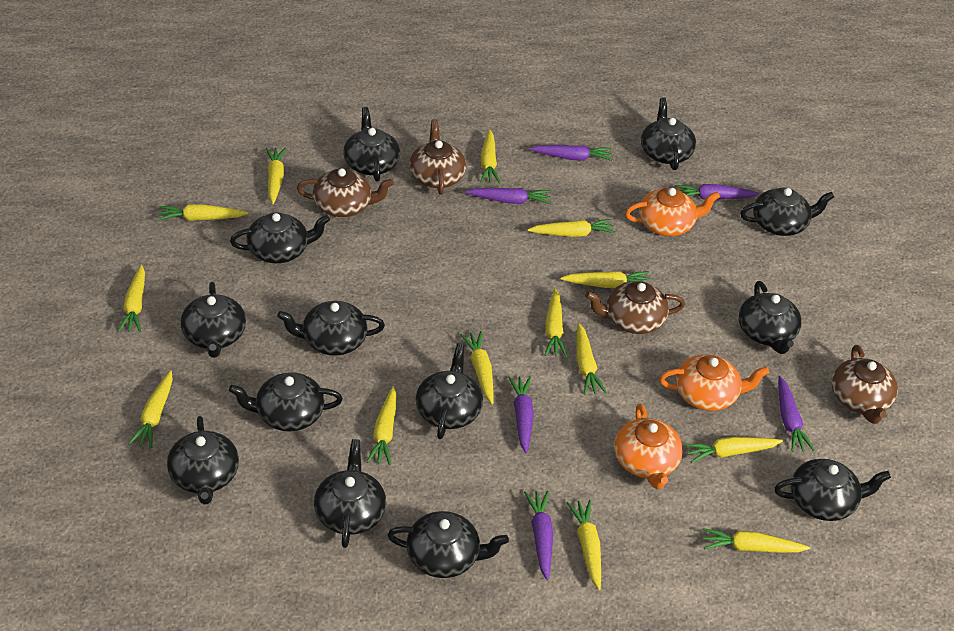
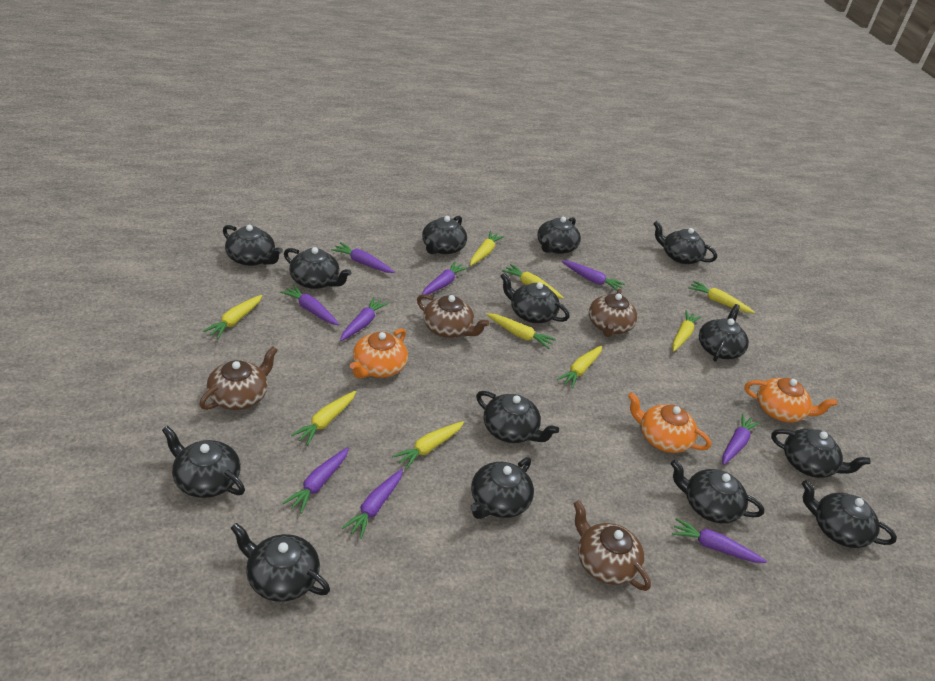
black teapot: 13 -> 14
purple carrot: 6 -> 9
yellow carrot: 14 -> 9

